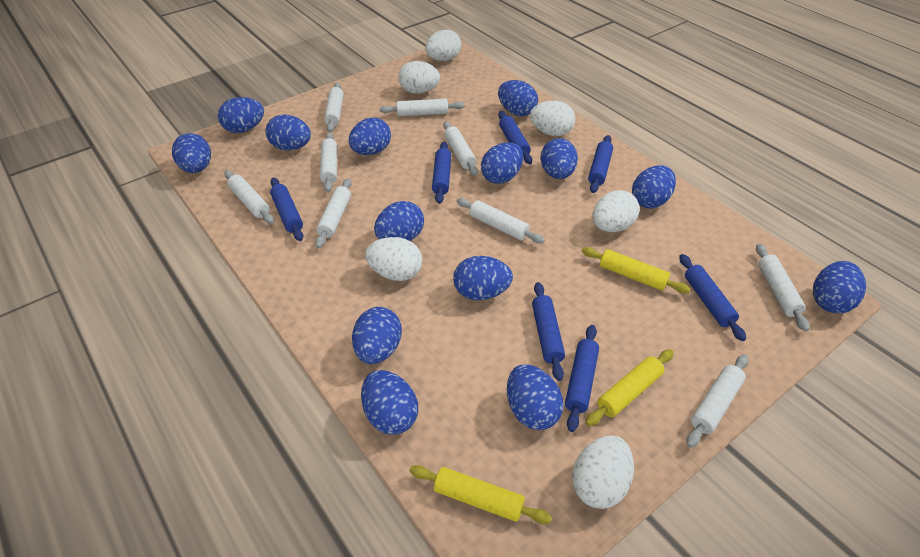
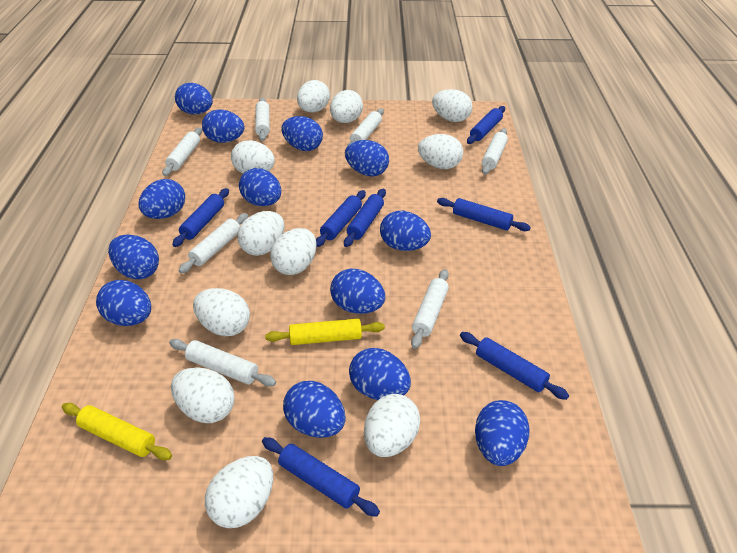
blue egg: 14 -> 13
white egg: 6 -> 11
white rolling pin: 9 -> 7
yellow rolling pin: 3 -> 2

